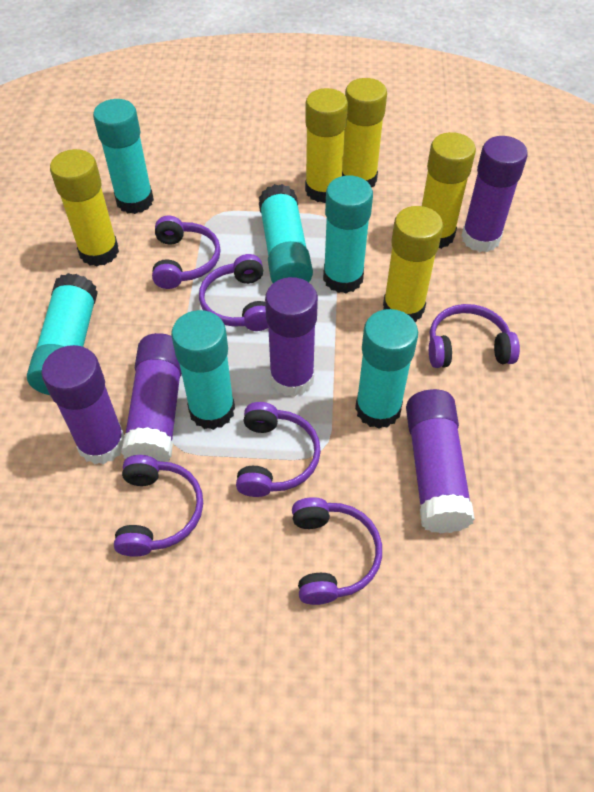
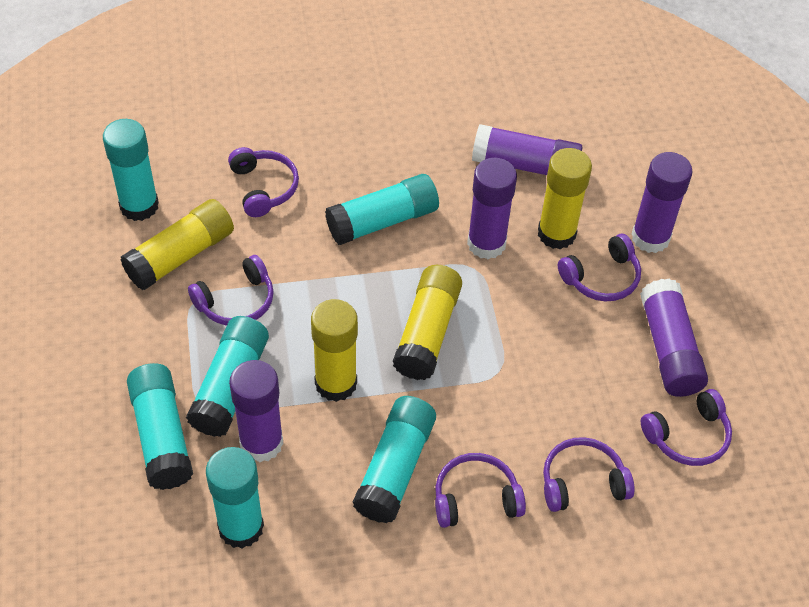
yellow glue stick: 5 -> 4

